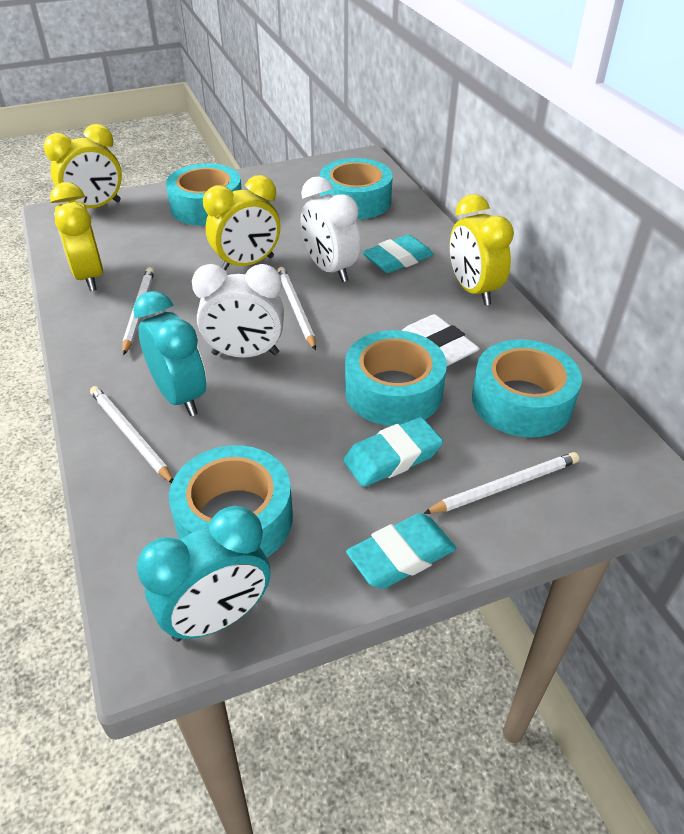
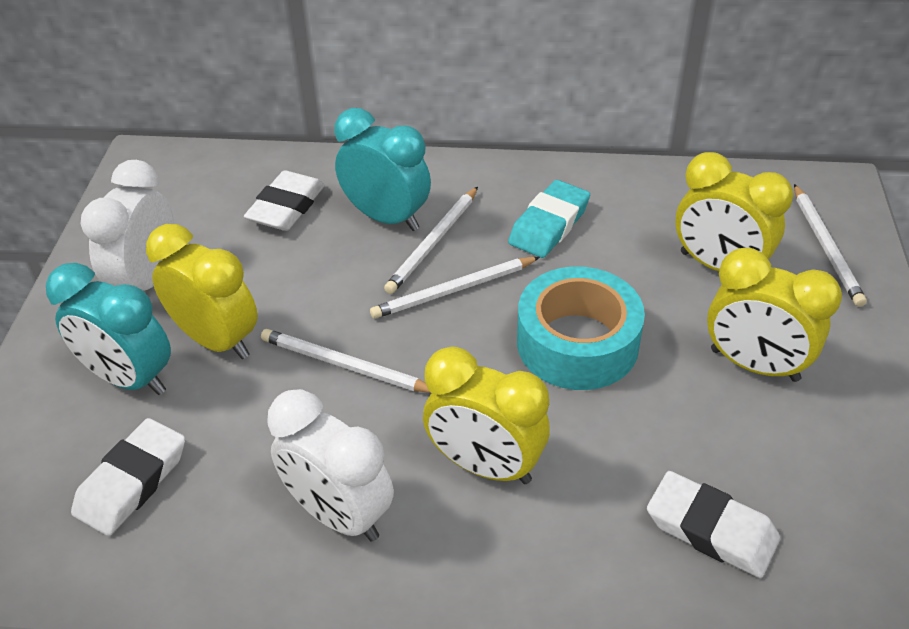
turquoise eraser: 3 -> 1
turquoise tape: 5 -> 1
white eraser: 1 -> 3

